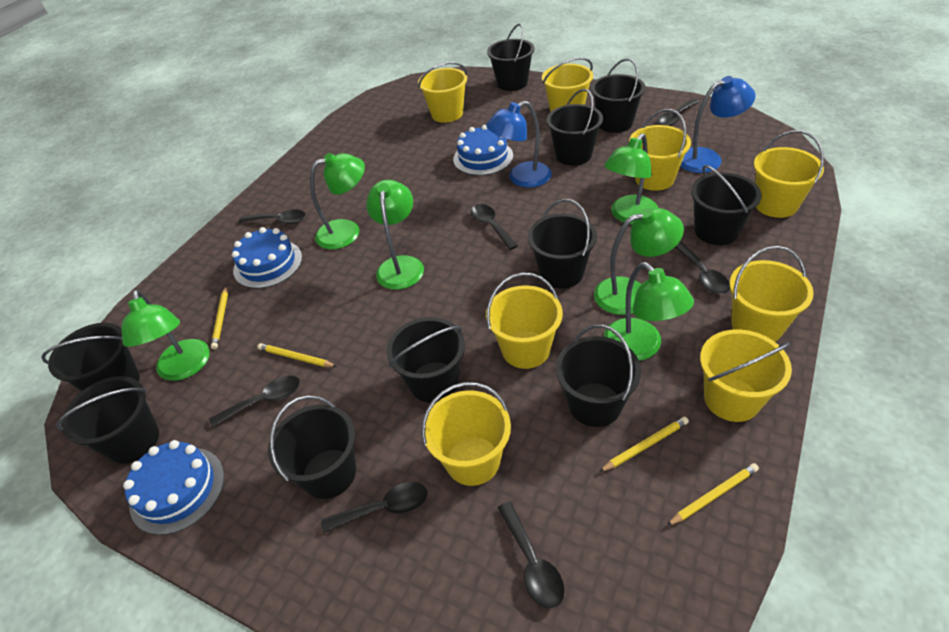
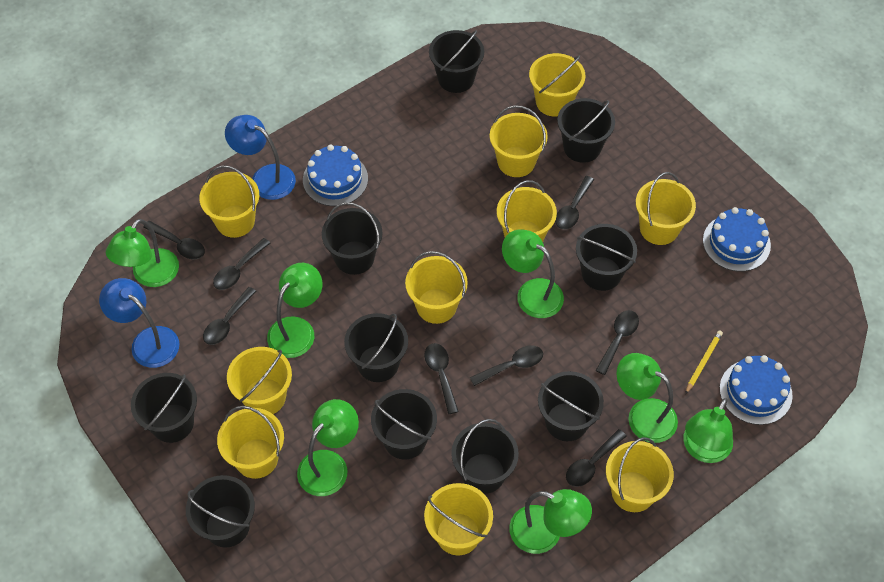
black spoon: 7 -> 8
green lamp: 6 -> 7
yellow bucket: 8 -> 10
yellow pencil: 4 -> 1

